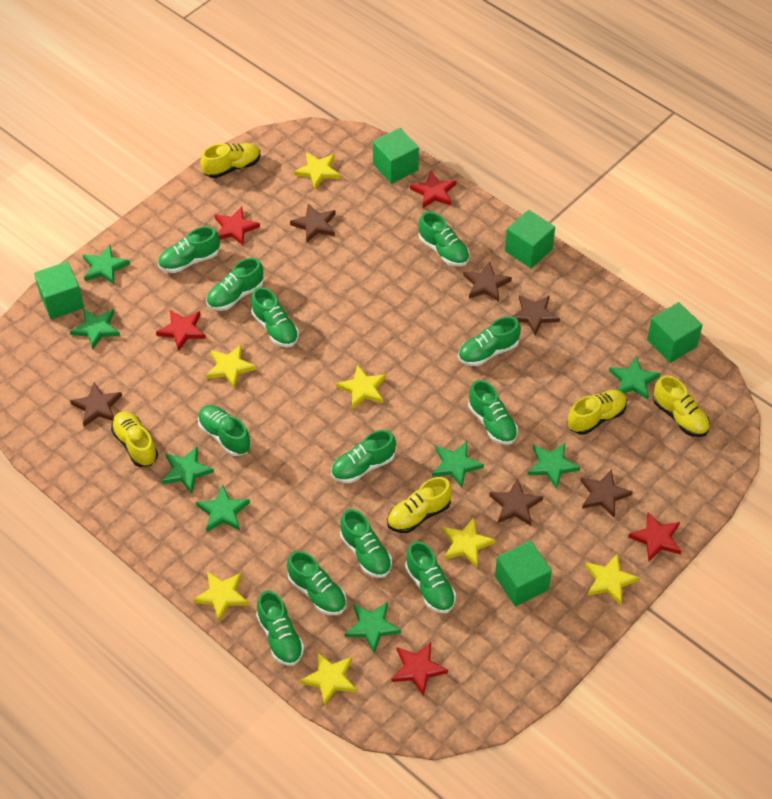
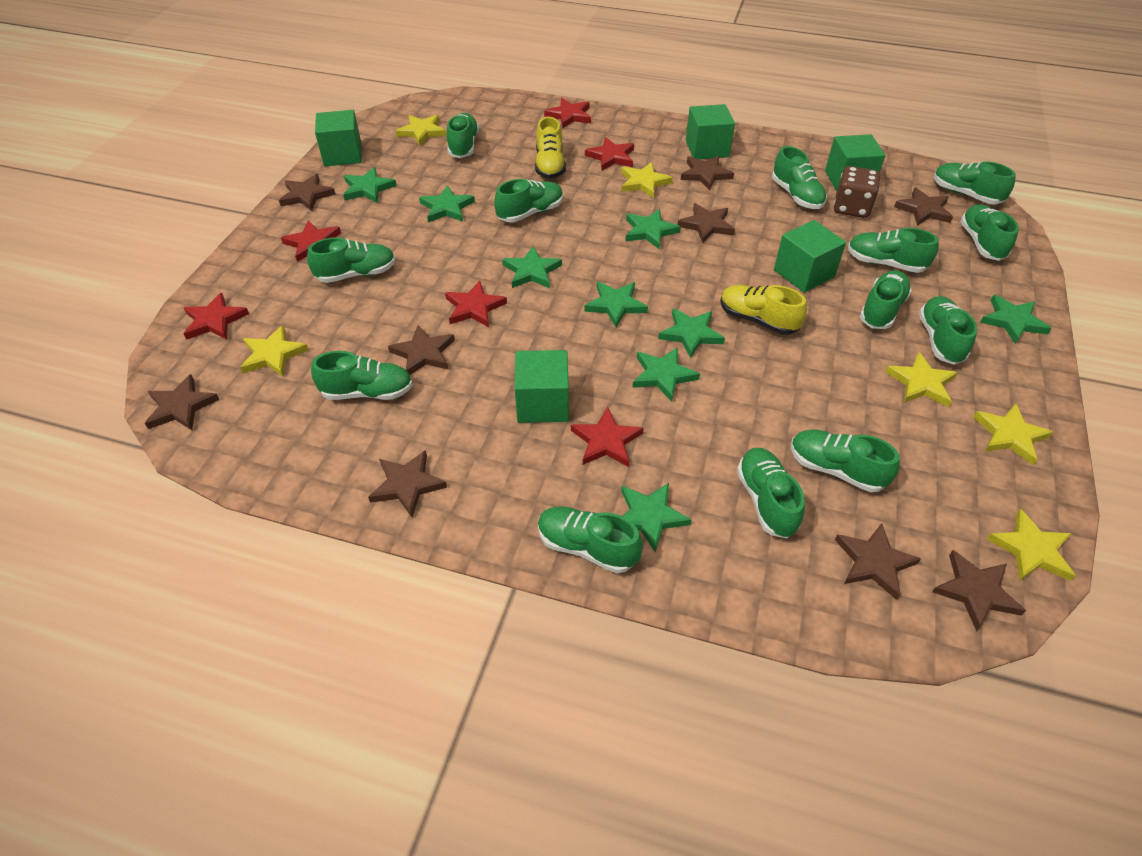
brown dice: 0 -> 1
brown star: 6 -> 9
green shoe: 12 -> 13
green star: 8 -> 9
red star: 5 -> 6
yellow shoe: 5 -> 2
yellow star: 7 -> 6

